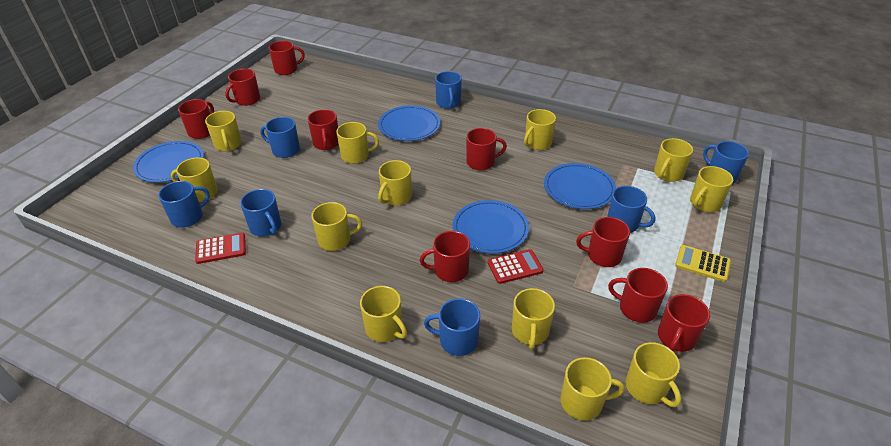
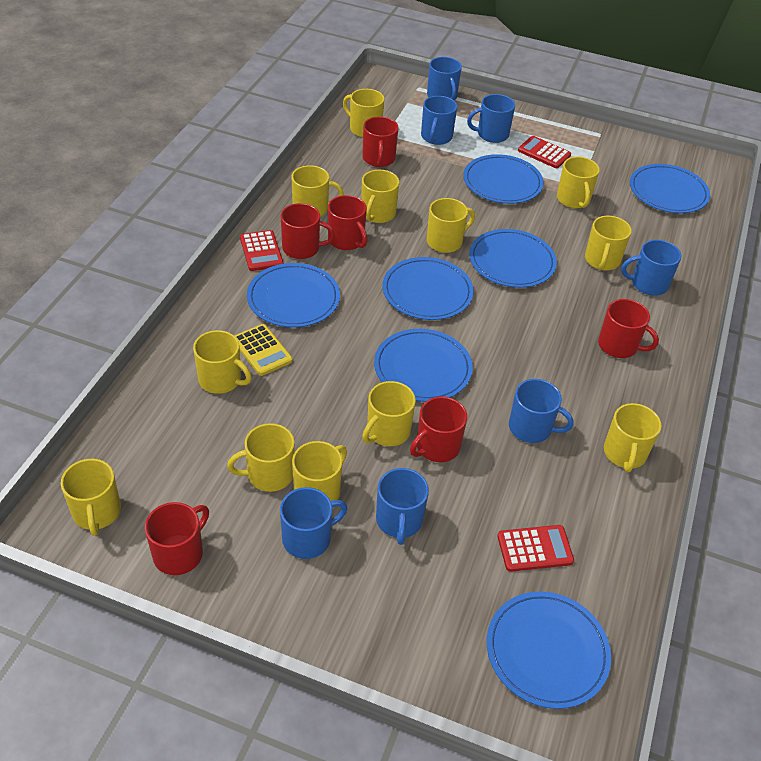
blue plate: 4 -> 7
red calculator: 2 -> 3
red mug: 9 -> 6

